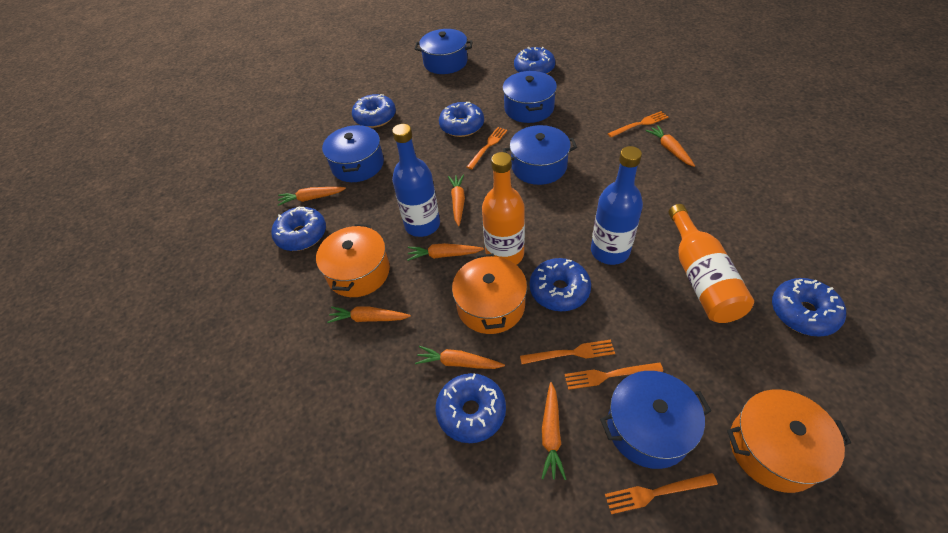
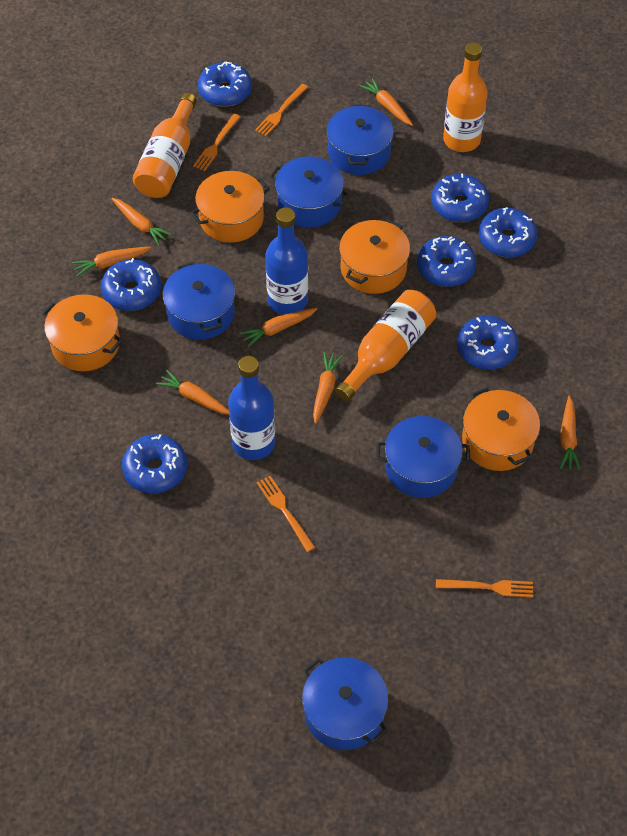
orange bottle: 2 -> 3
orange fork: 5 -> 4
orange pot: 3 -> 4

